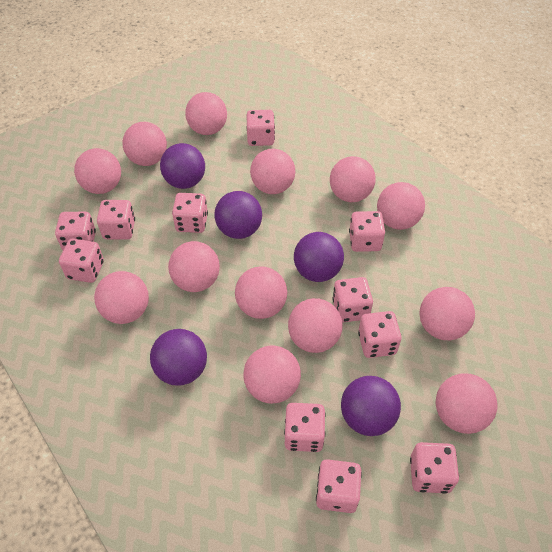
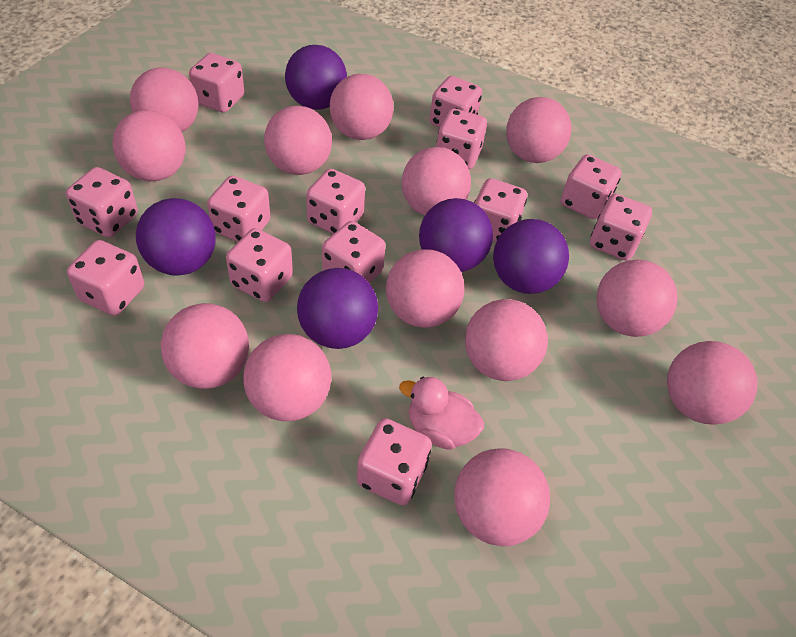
pink dice: 11 -> 13
pink duck: 0 -> 1

